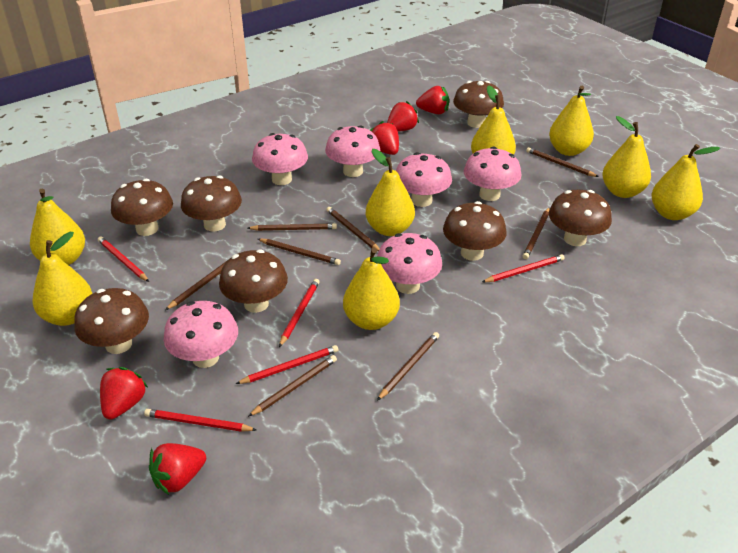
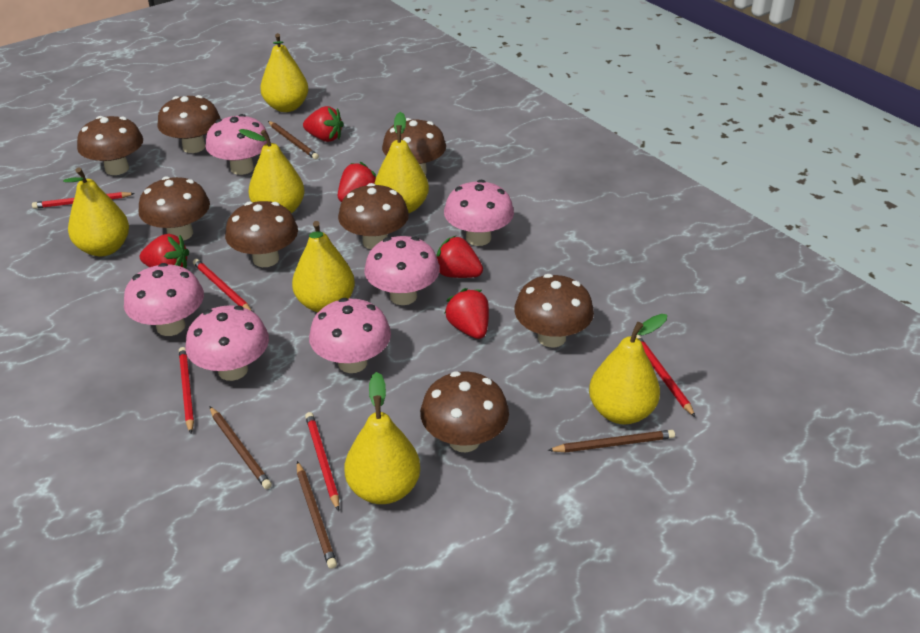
brown mushroom: 7 -> 8
brown pencil: 8 -> 4
yellow pear: 8 -> 7

